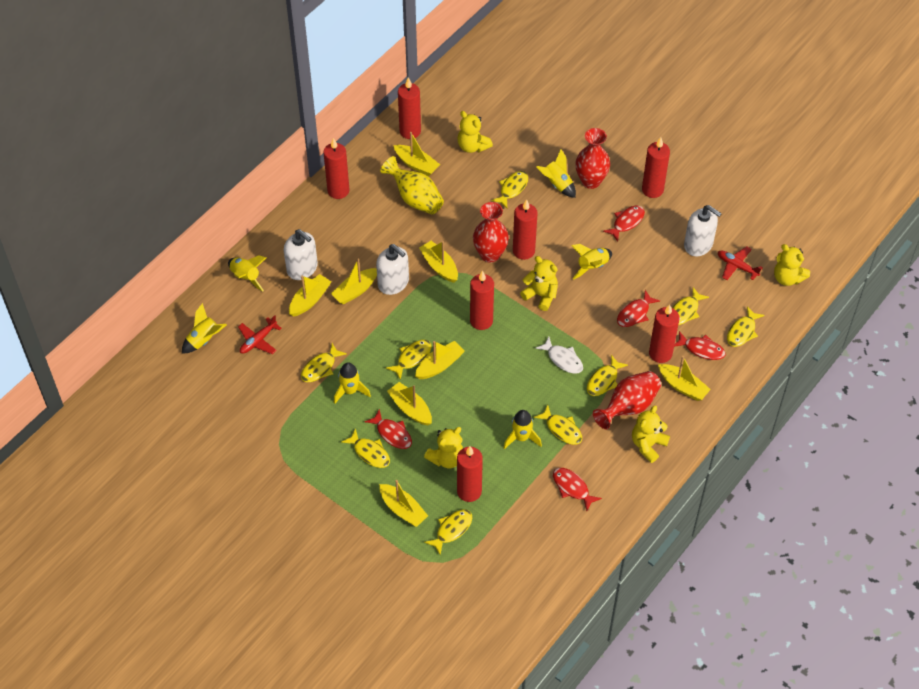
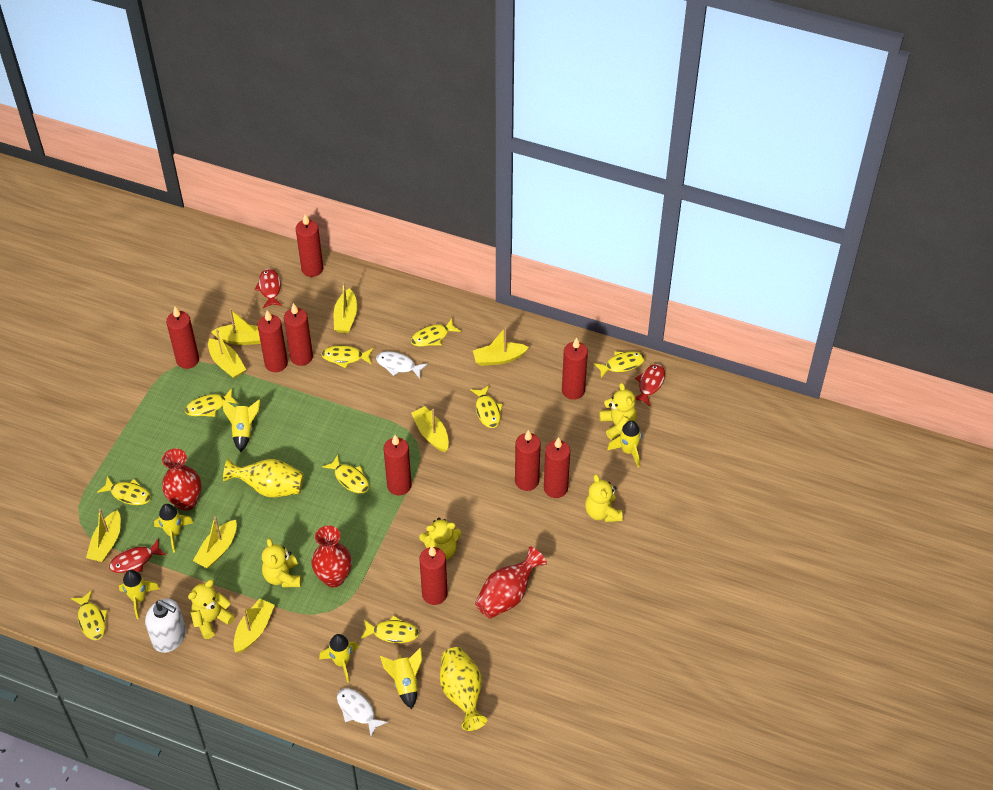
red candle: 7 -> 9
red fish: 5 -> 3
red plane: 2 -> 0
white fish: 1 -> 2
white soap dispenser: 3 -> 1
yellow vase: 1 -> 2

